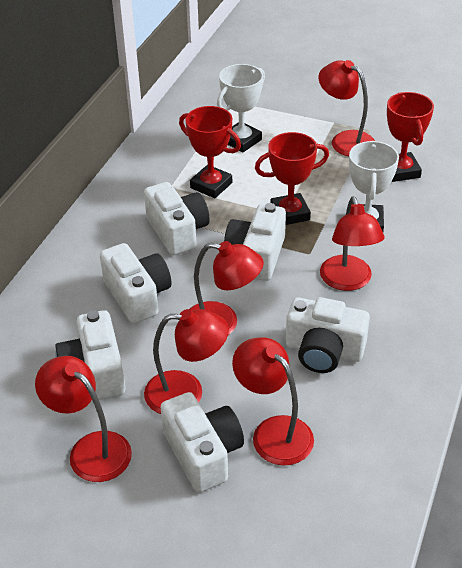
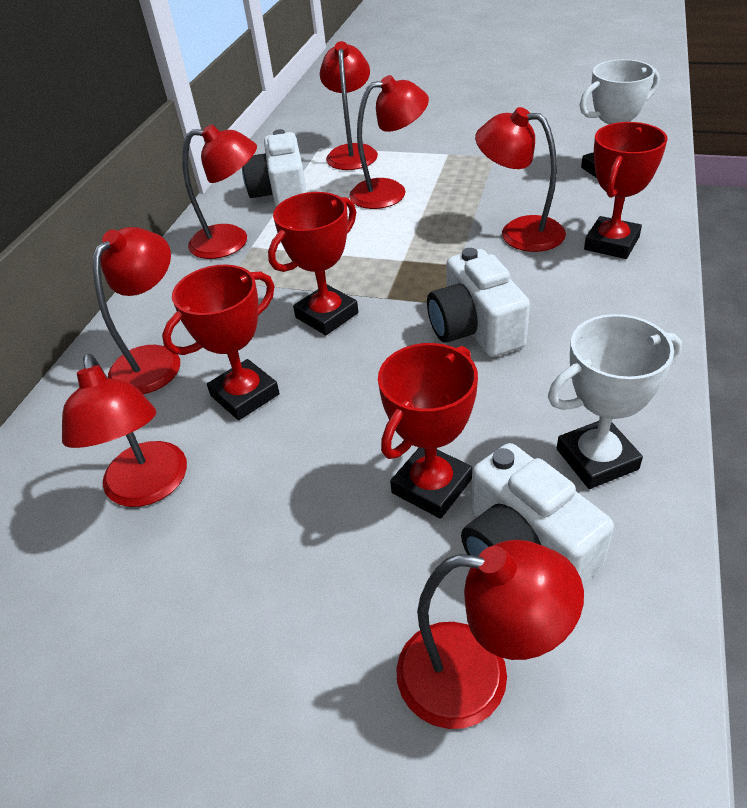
red lamp: 6 -> 7
red trophy: 3 -> 4
white camera: 6 -> 3

